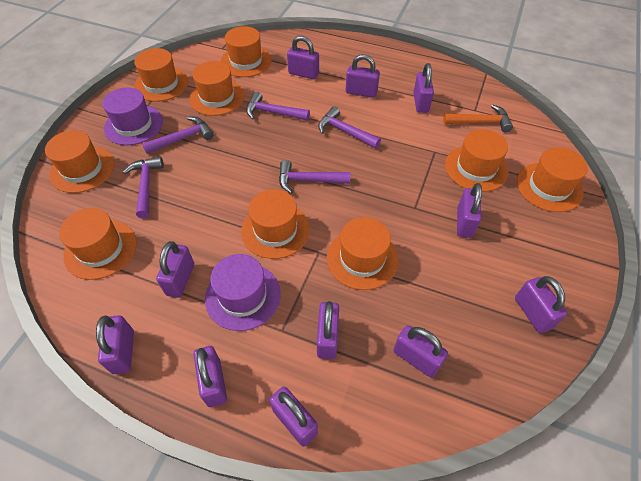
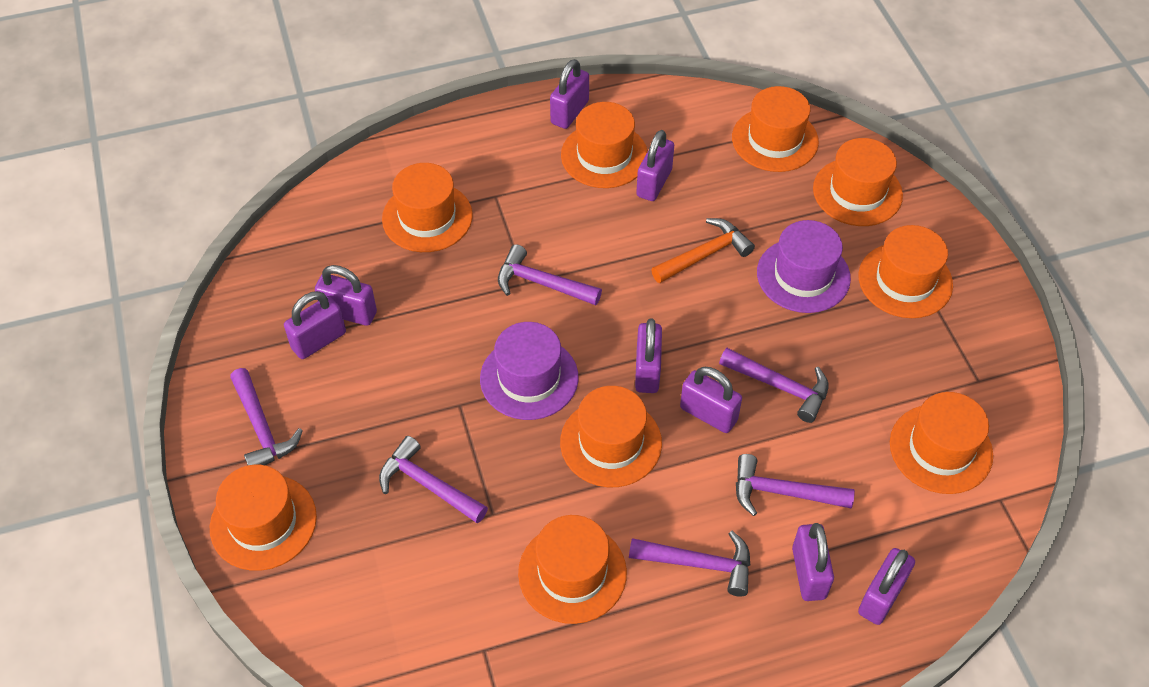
purple hammer: 5 -> 6
purple padlock: 11 -> 8

